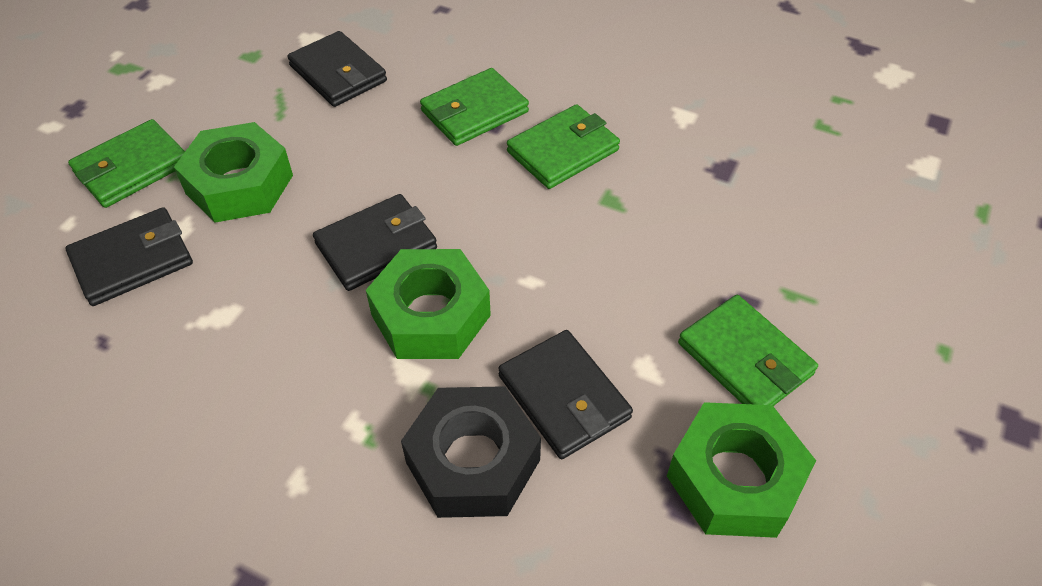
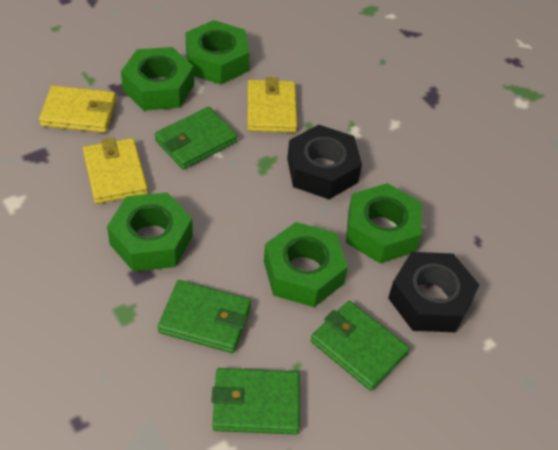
black nut: 1 -> 2
black wallet: 4 -> 0
green nut: 3 -> 5
yellow wallet: 0 -> 3

